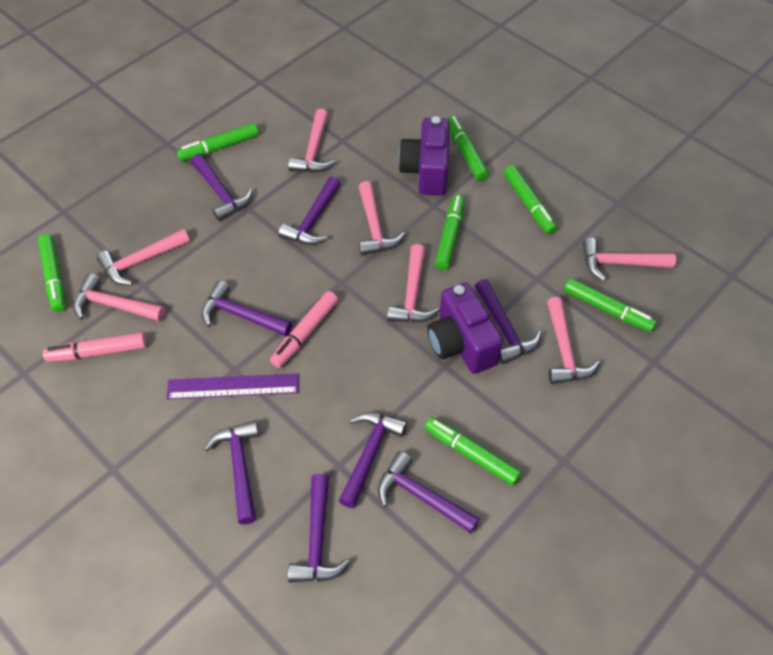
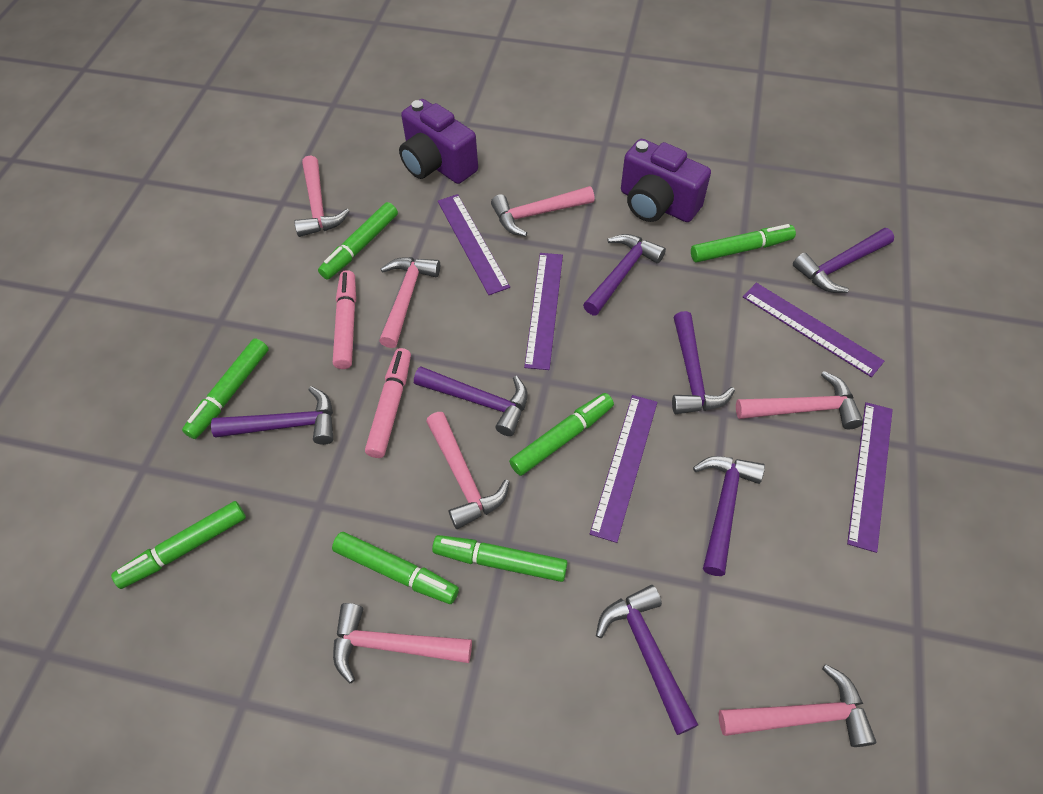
purple hammer: 8 -> 7
purple ruler: 1 -> 5

